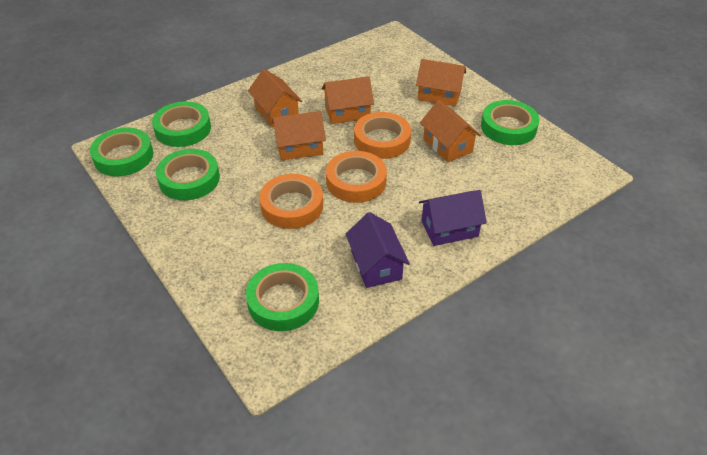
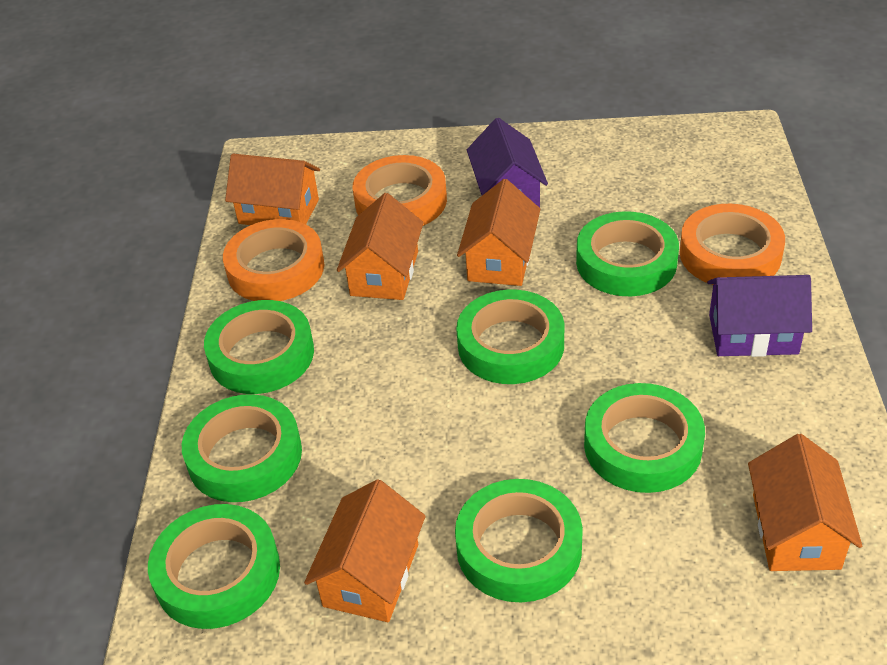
green tape: 5 -> 7

